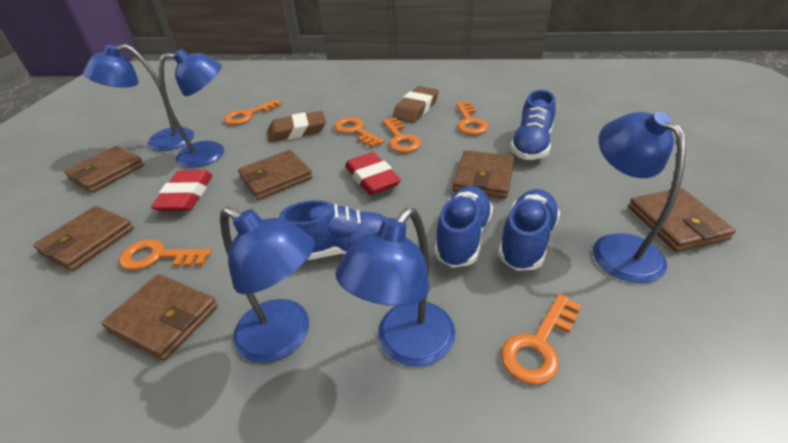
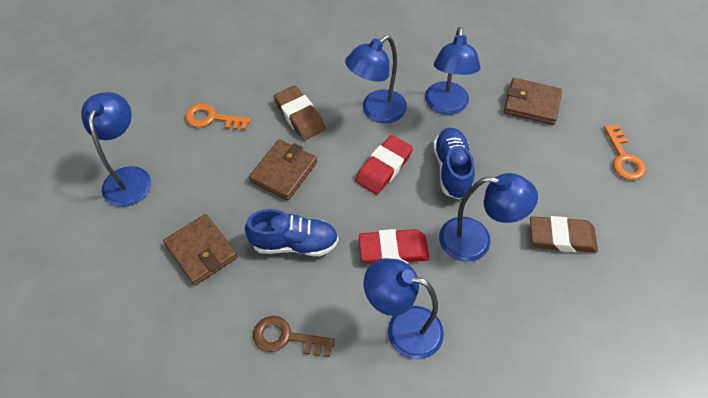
blue shoe: 4 -> 2
brown key: 0 -> 1
brown wallet: 6 -> 3
orange key: 6 -> 2

